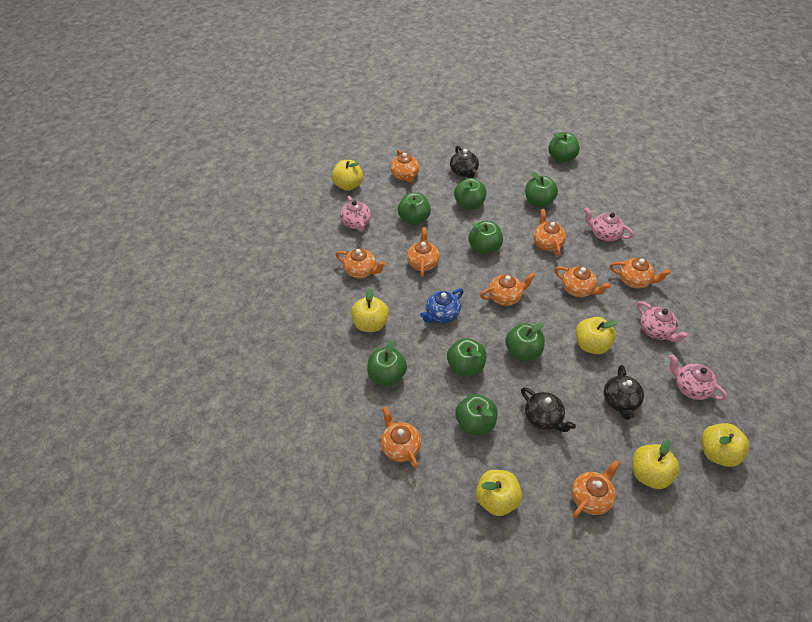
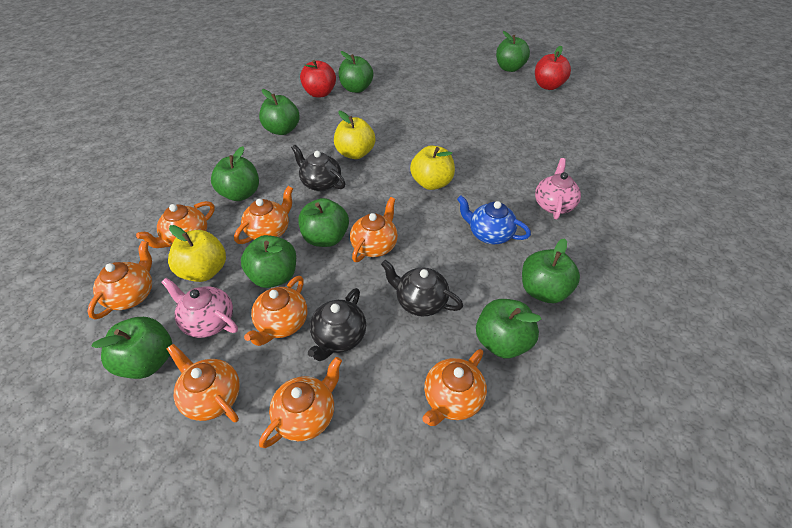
orange teapot: 9 -> 8
pink teapot: 4 -> 2
red apple: 0 -> 2
yellow apple: 6 -> 3

